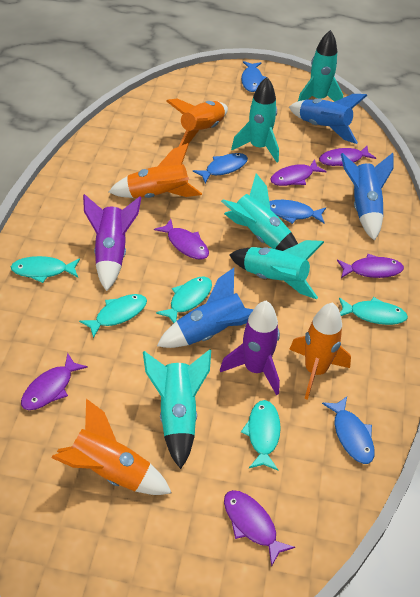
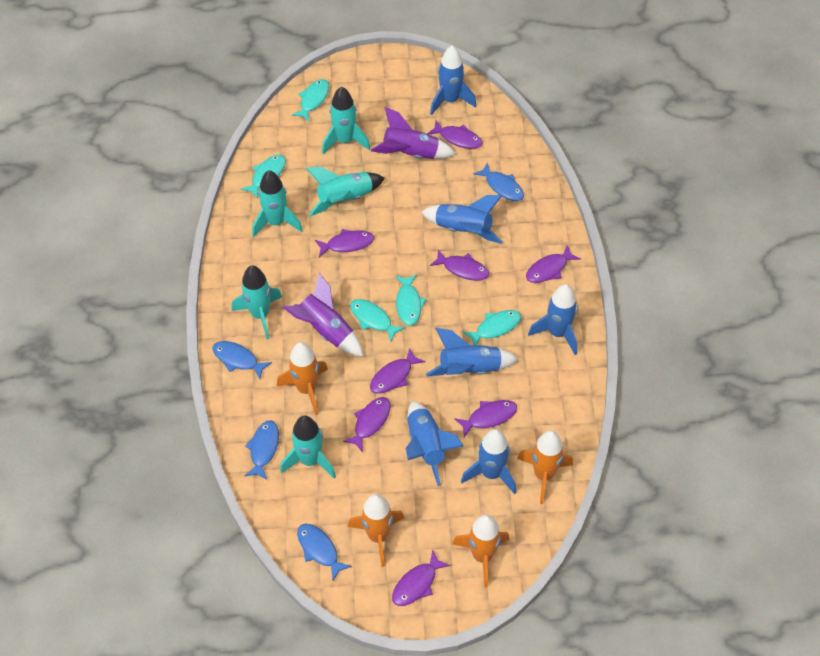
blue rocket: 3 -> 6
purple fish: 6 -> 8

